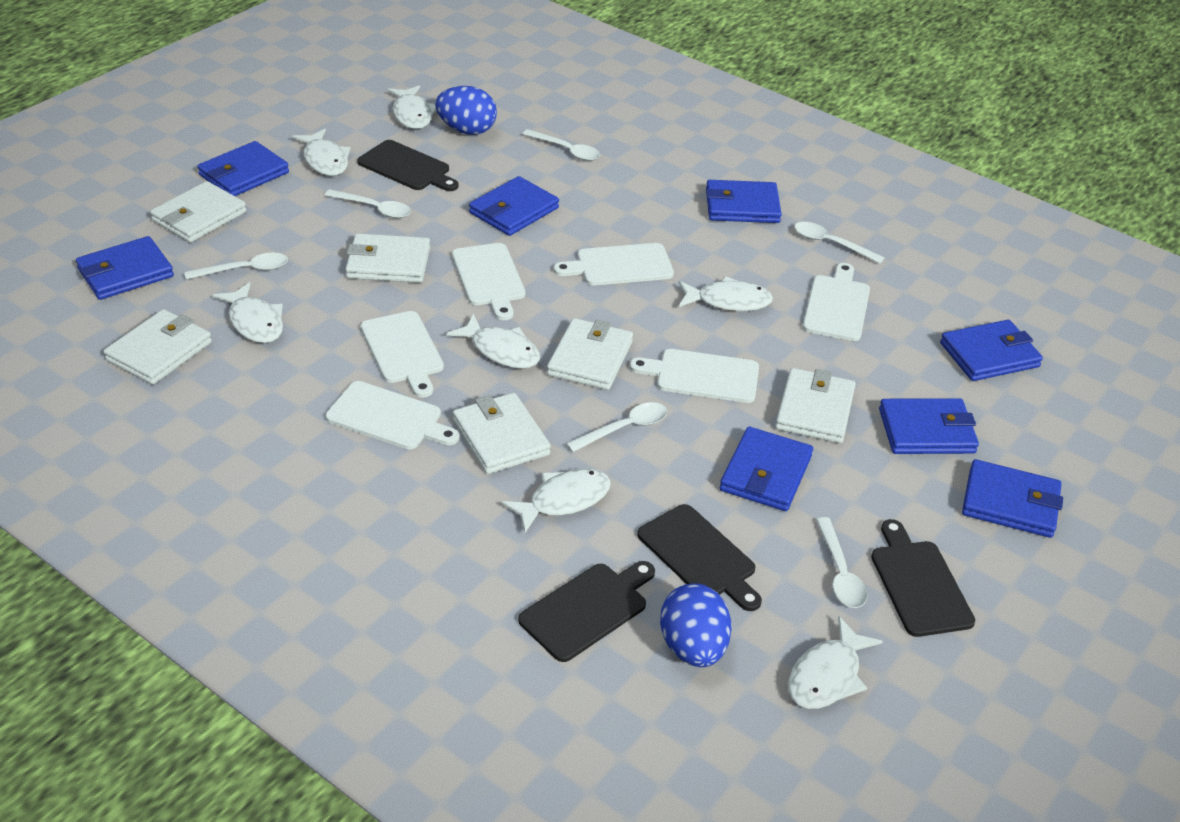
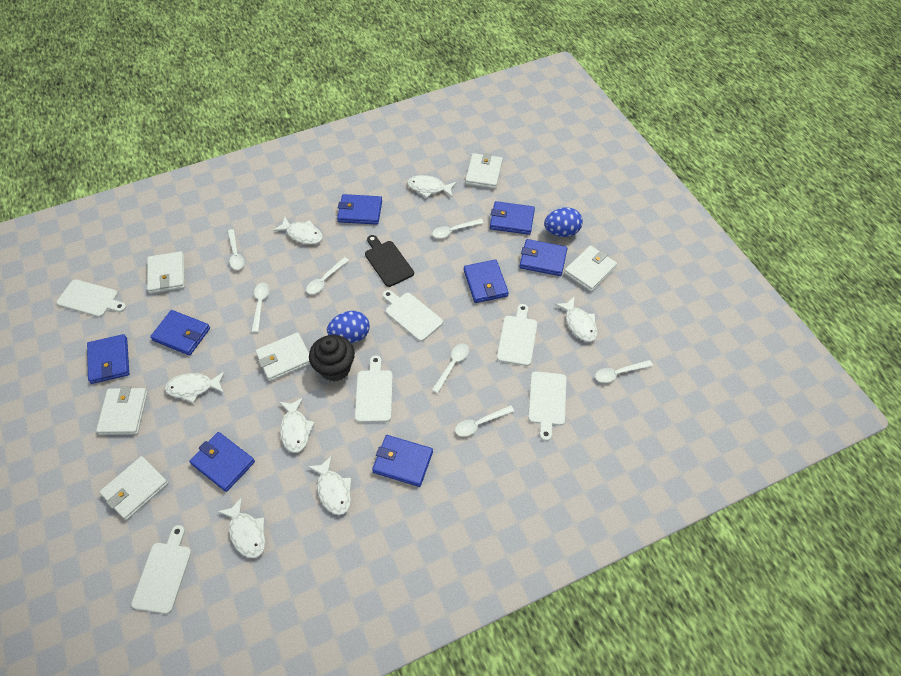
black cupcake: 0 -> 1
black cutting board: 4 -> 1
white spoon: 6 -> 7

